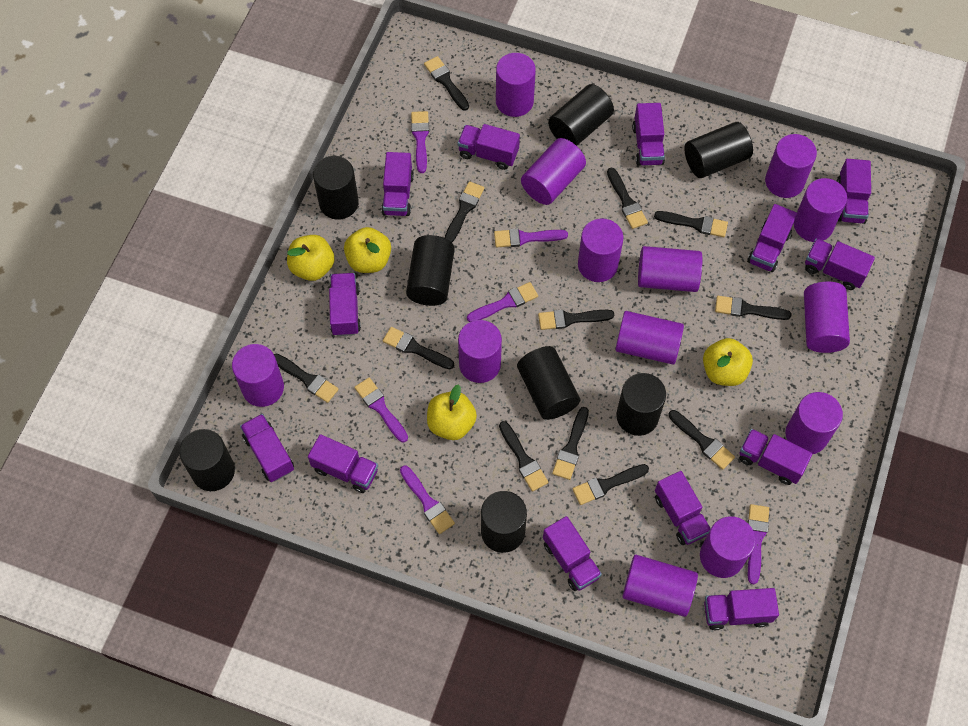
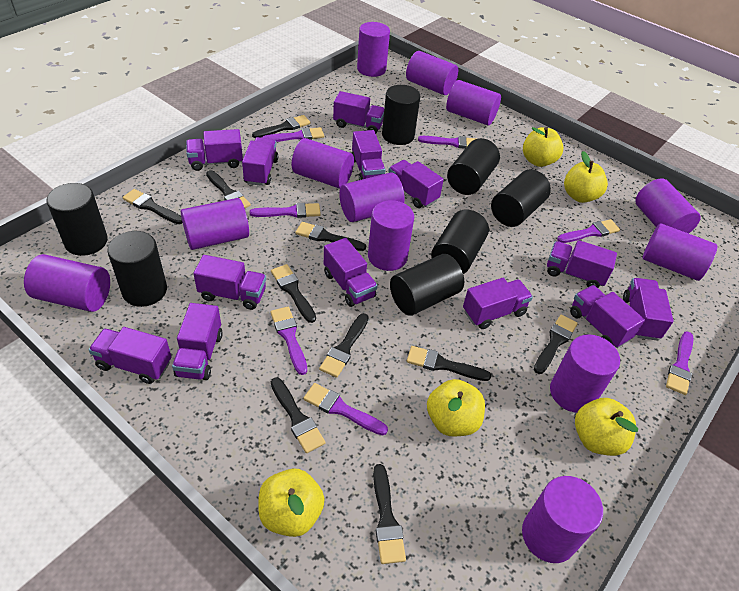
black brush: 12 -> 10
black cylinder: 8 -> 7
purple brush: 6 -> 7
purple cylinder: 13 -> 12
yellow apple: 4 -> 5

